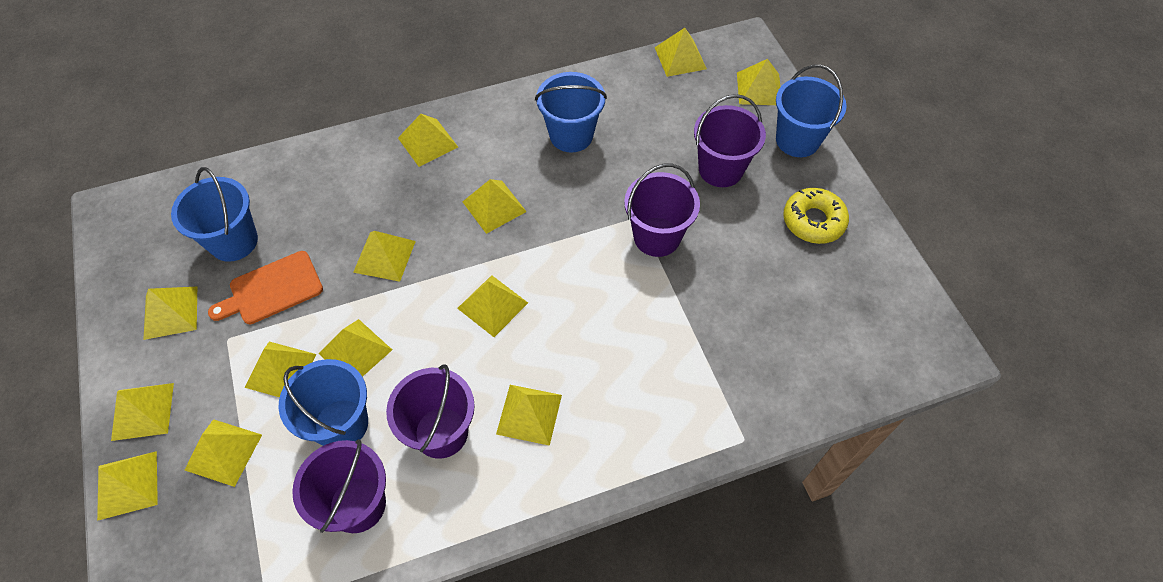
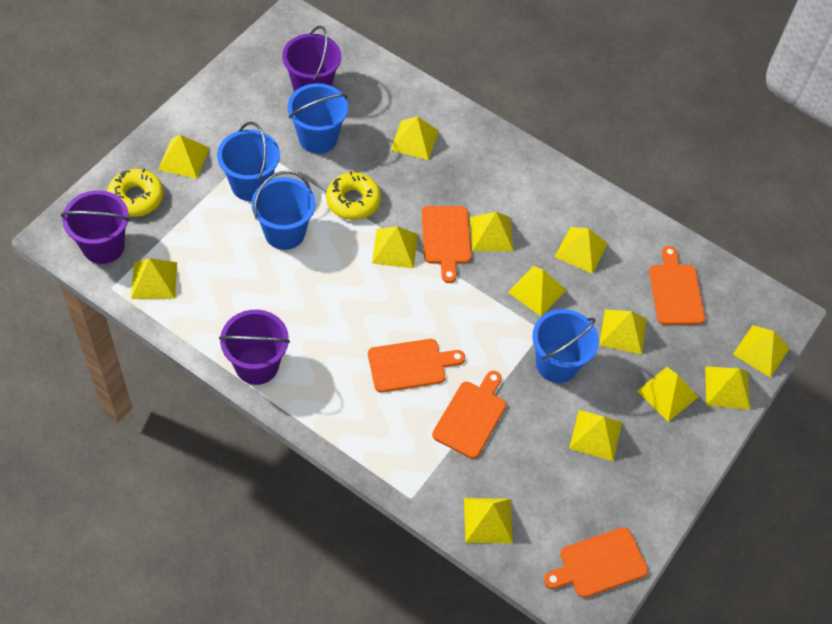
orange cutting board: 1 -> 5
purple bucket: 4 -> 3
yellow donut: 1 -> 2

